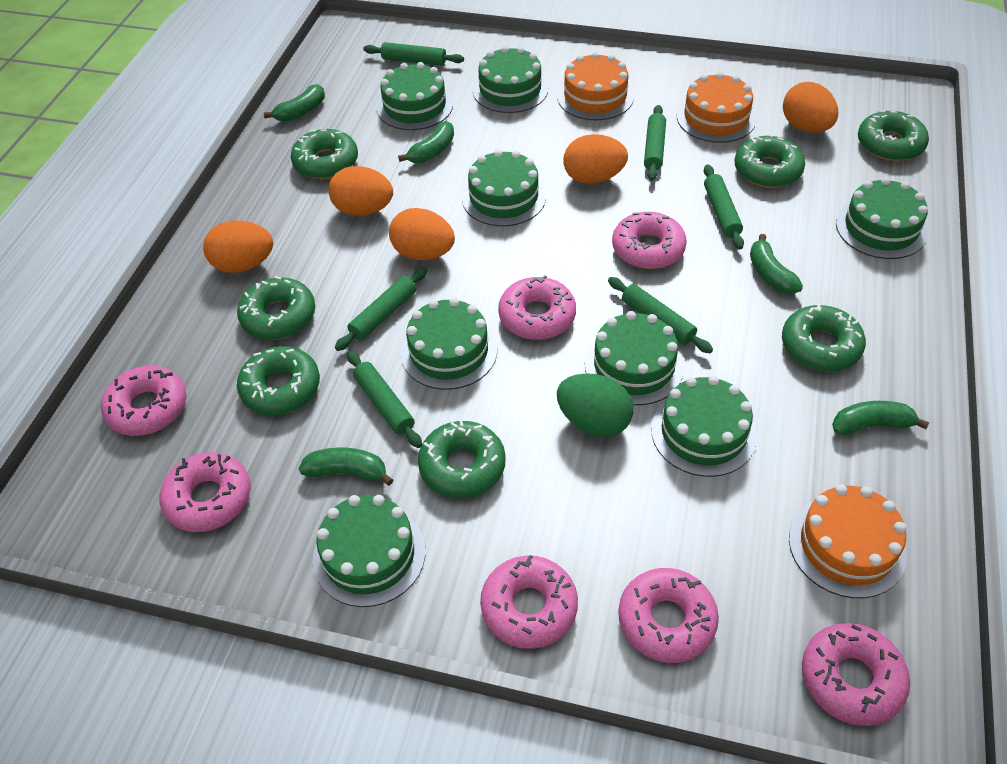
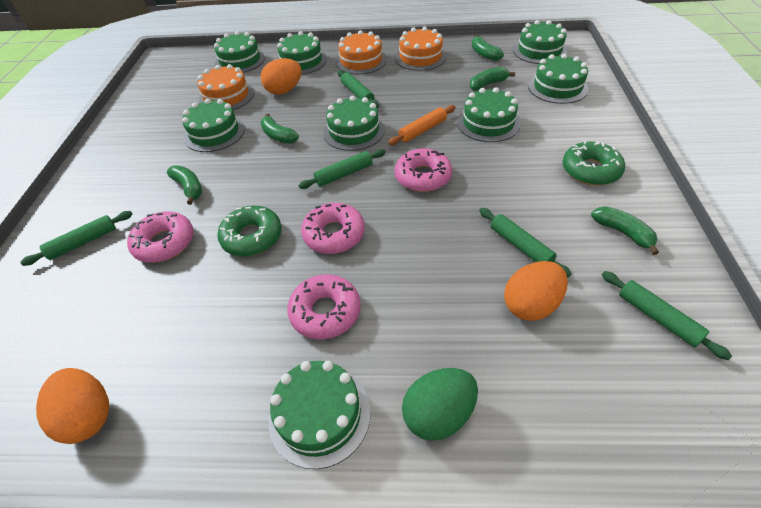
green donut: 7 -> 2
green rolling pin: 6 -> 5
orange egg: 5 -> 3
orange rolling pin: 0 -> 1
pink donut: 7 -> 4

